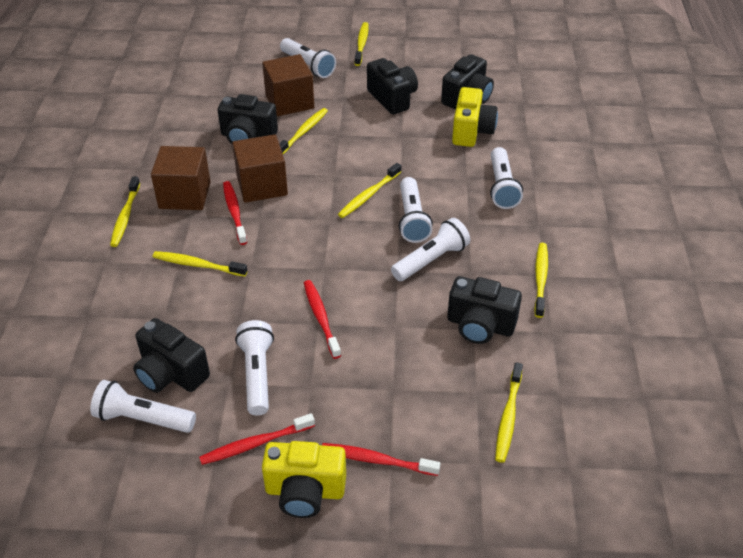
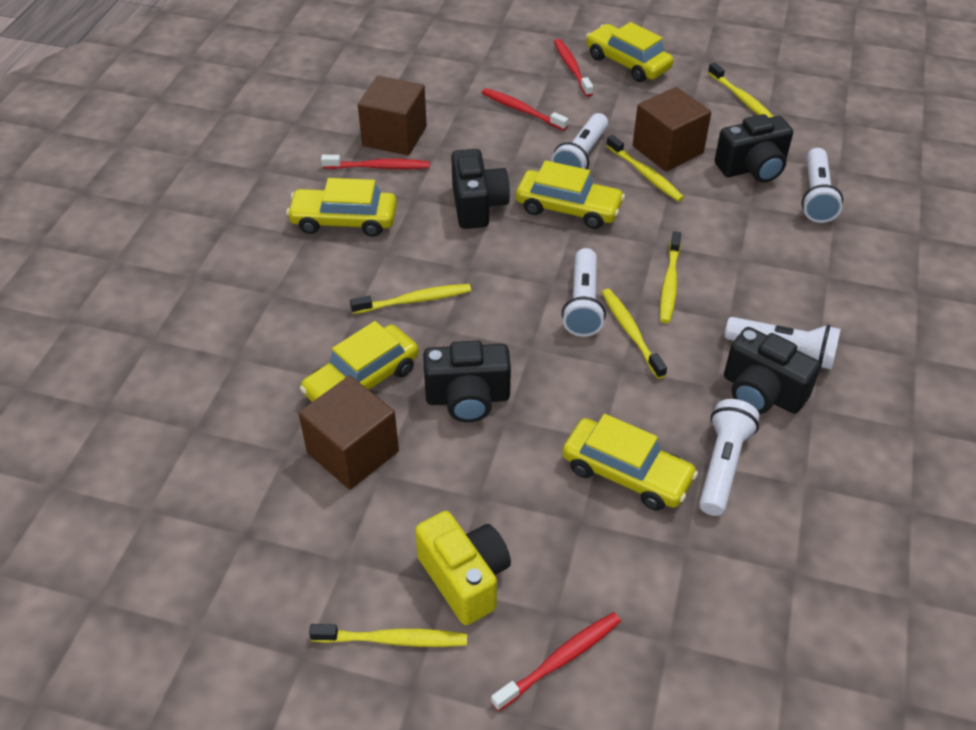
black camera: 5 -> 4
white flashlight: 6 -> 5
yellow camera: 2 -> 1
yellow car: 0 -> 5
yellow toothbrush: 7 -> 6

